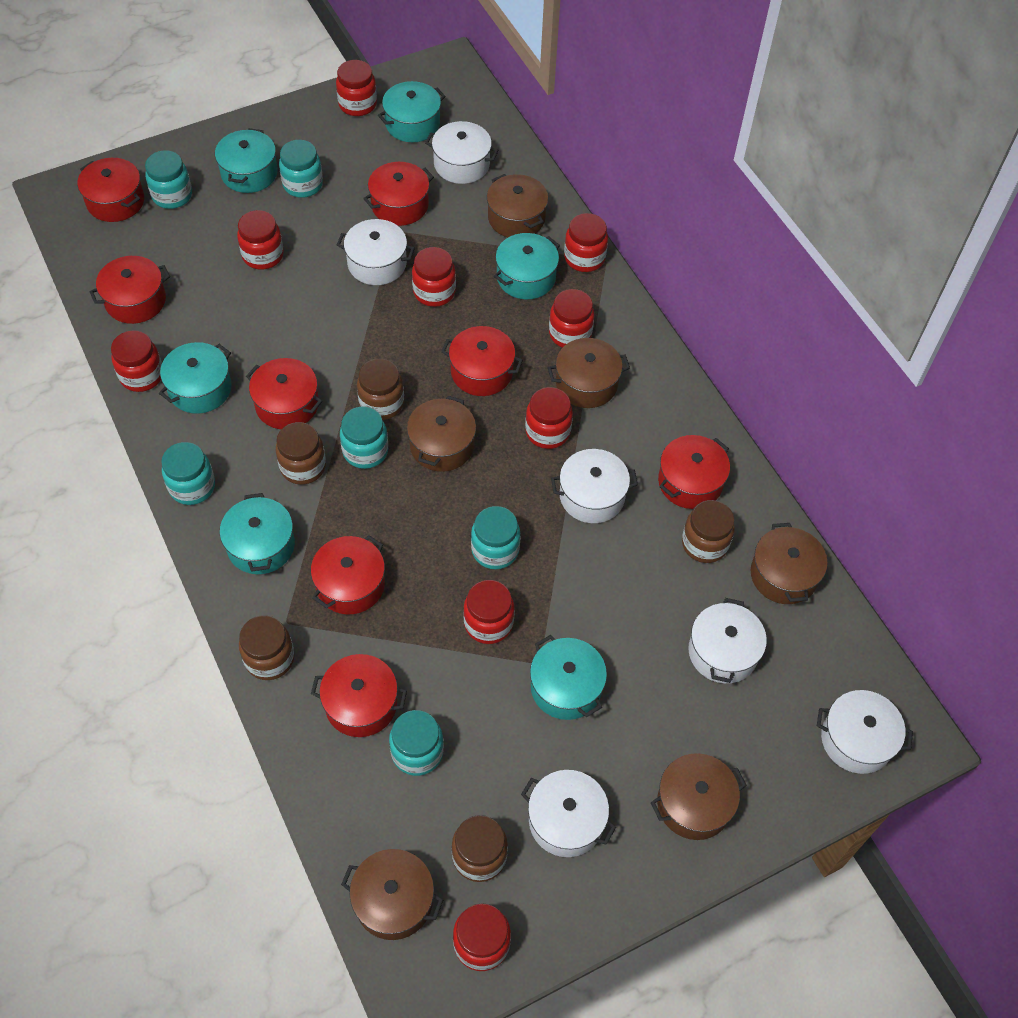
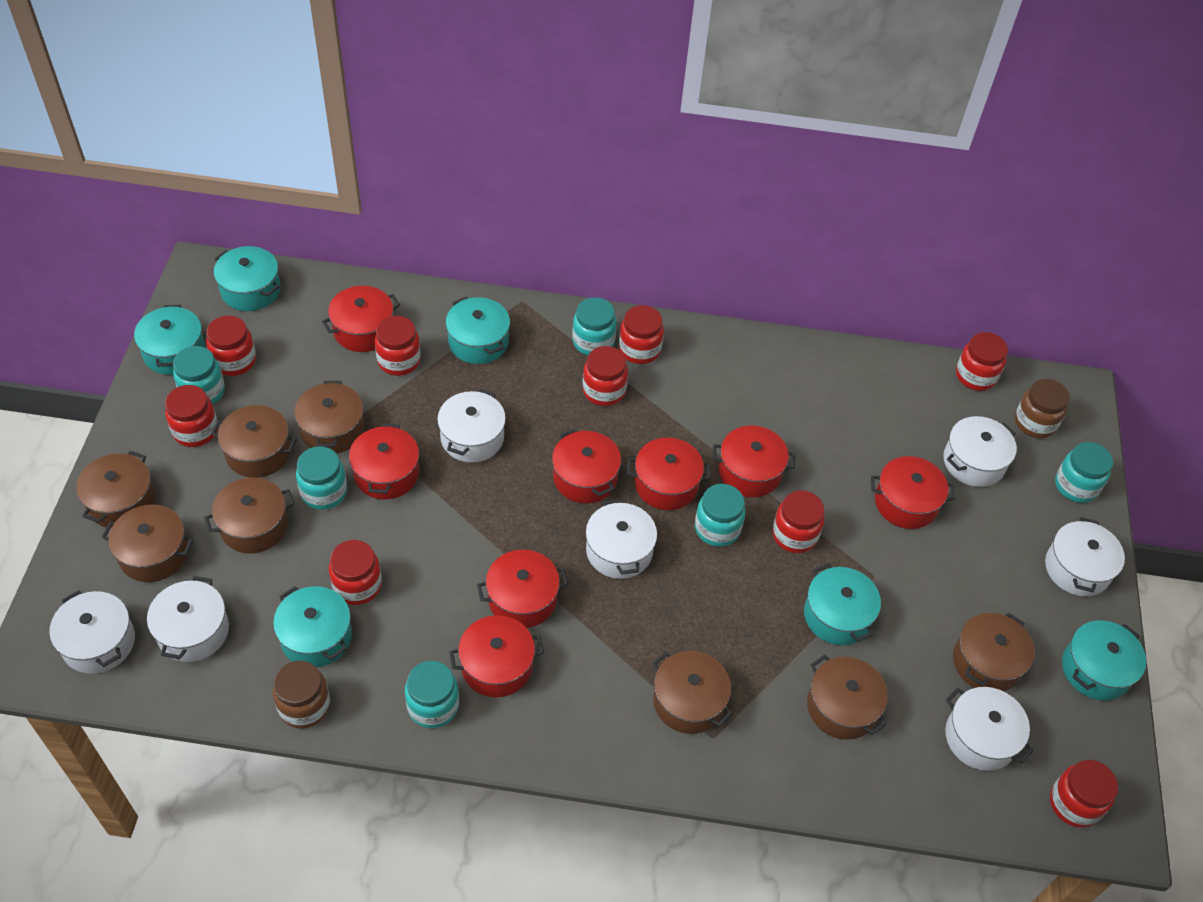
brown jar: 5 -> 2
brown pot: 6 -> 8
white pot: 6 -> 7

